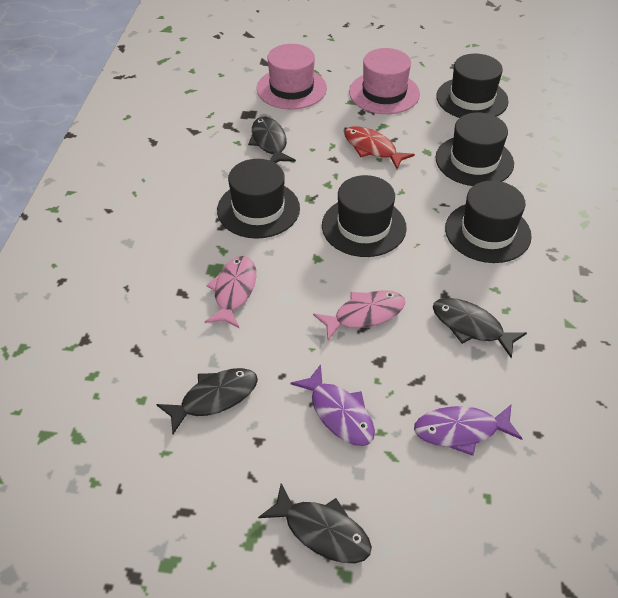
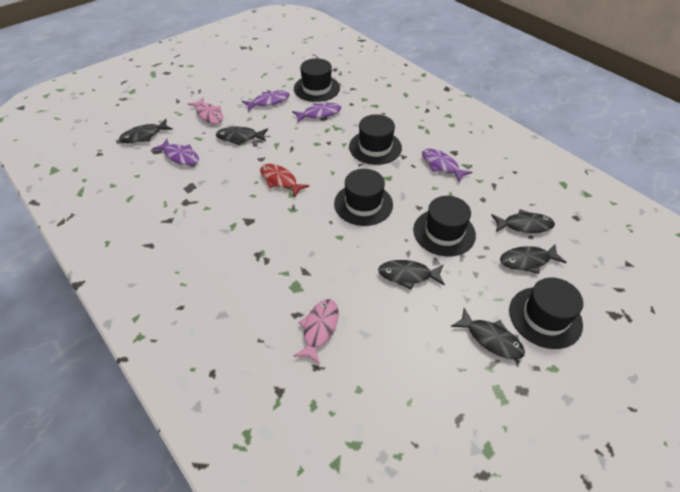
black fish: 4 -> 6
pink hat: 2 -> 0
purple fish: 2 -> 4

